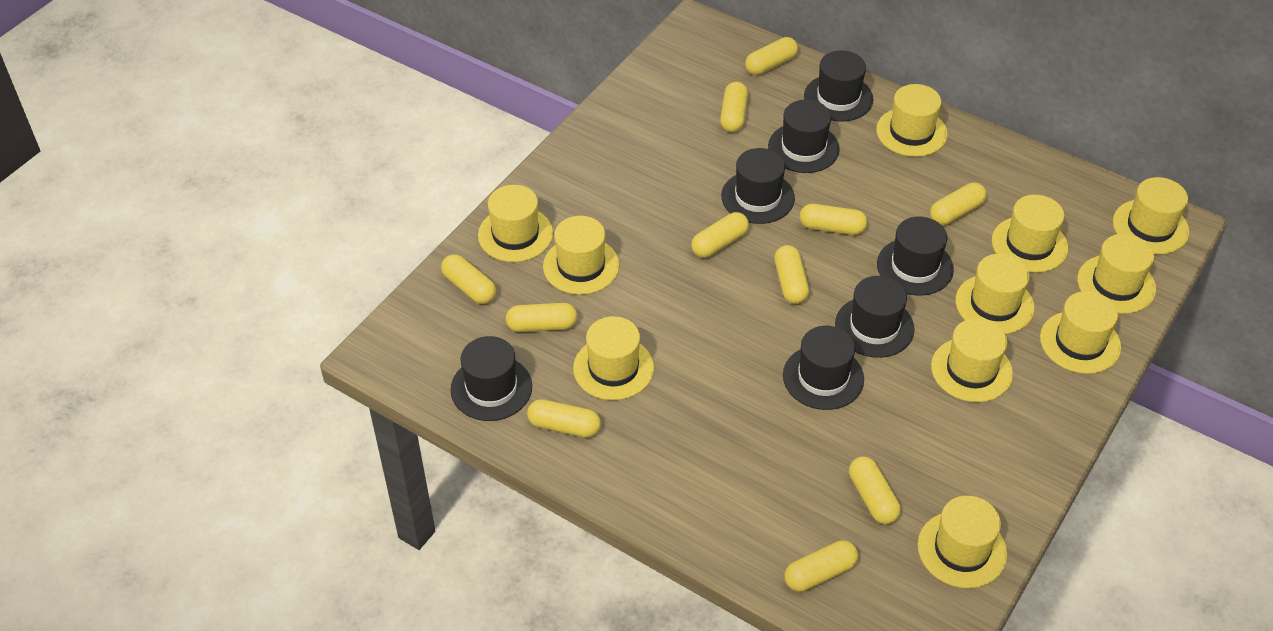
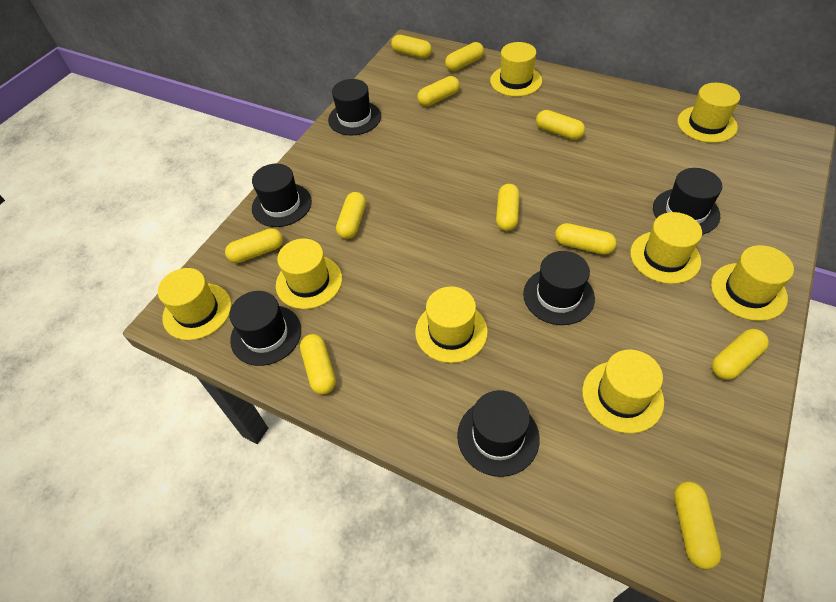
black hat: 7 -> 6
yellow hat: 11 -> 8

